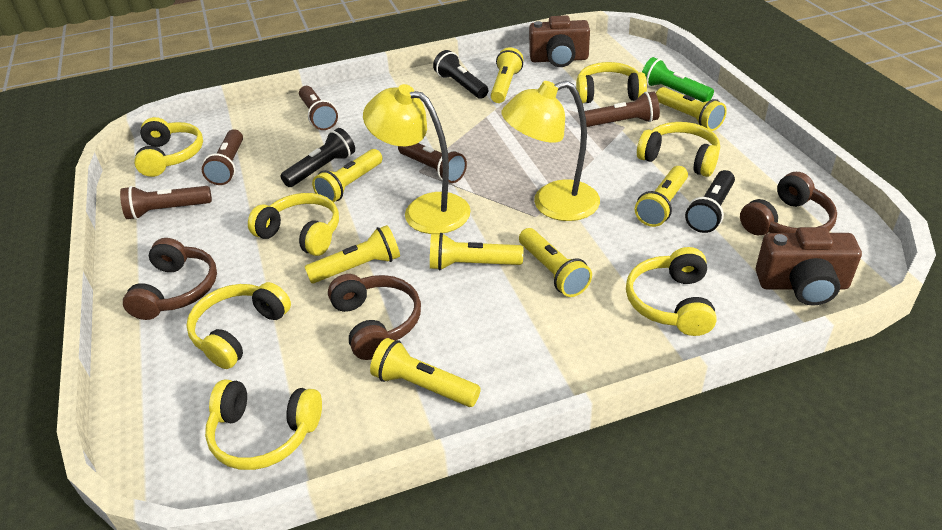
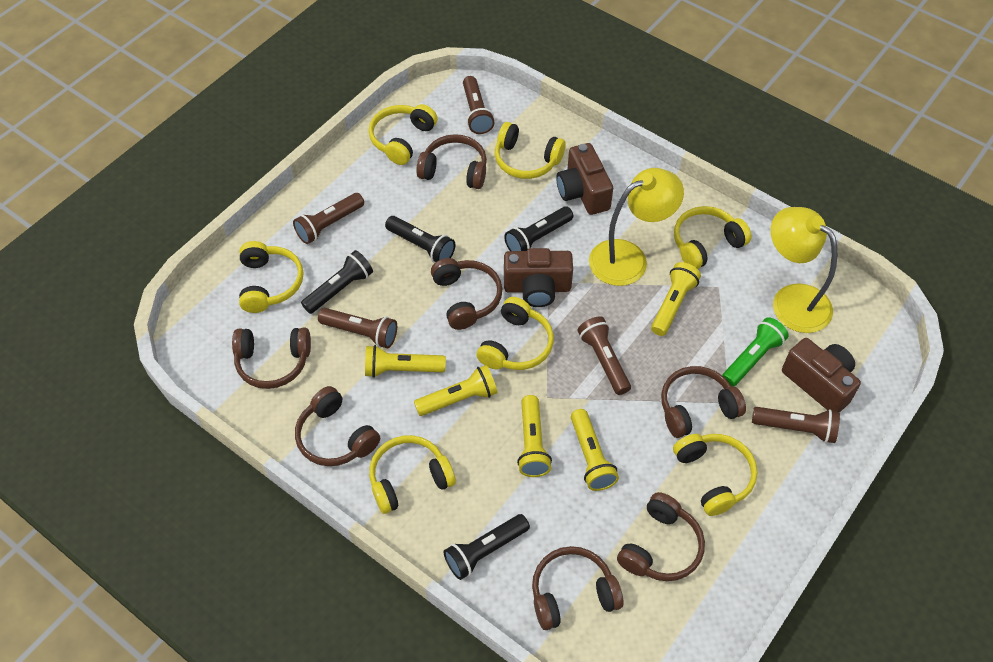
black flashlight: 3 -> 4
brown camera: 2 -> 3
brown headphones: 3 -> 7
yellow flashlight: 8 -> 5

